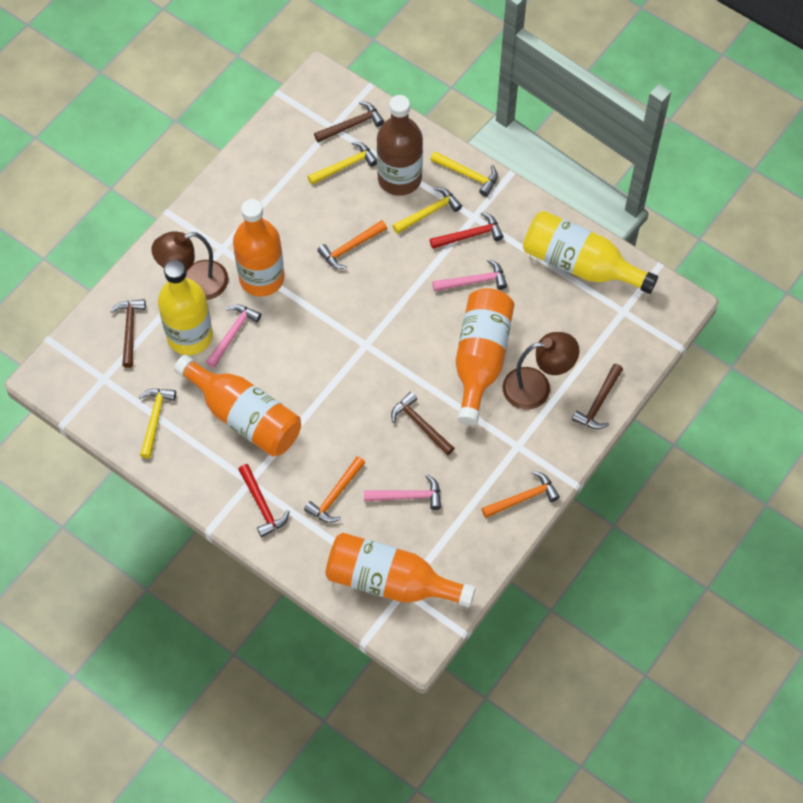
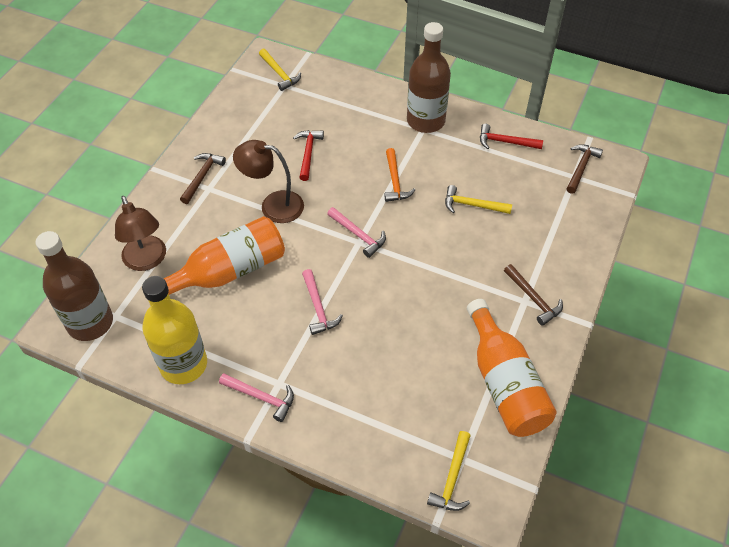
brown bottle: 1 -> 2
brown hammer: 4 -> 3
orange bottle: 4 -> 2
orange hammer: 3 -> 1
yellow bottle: 2 -> 1
yellow hammer: 4 -> 3

